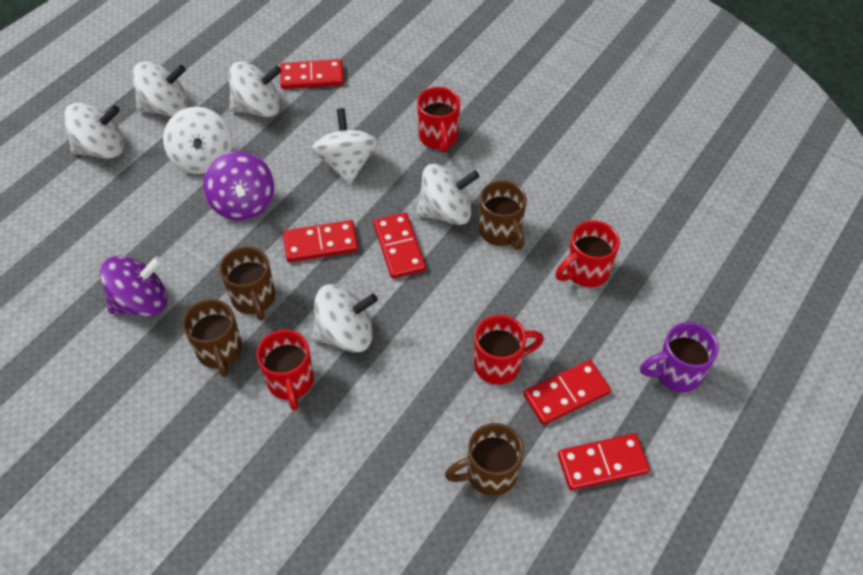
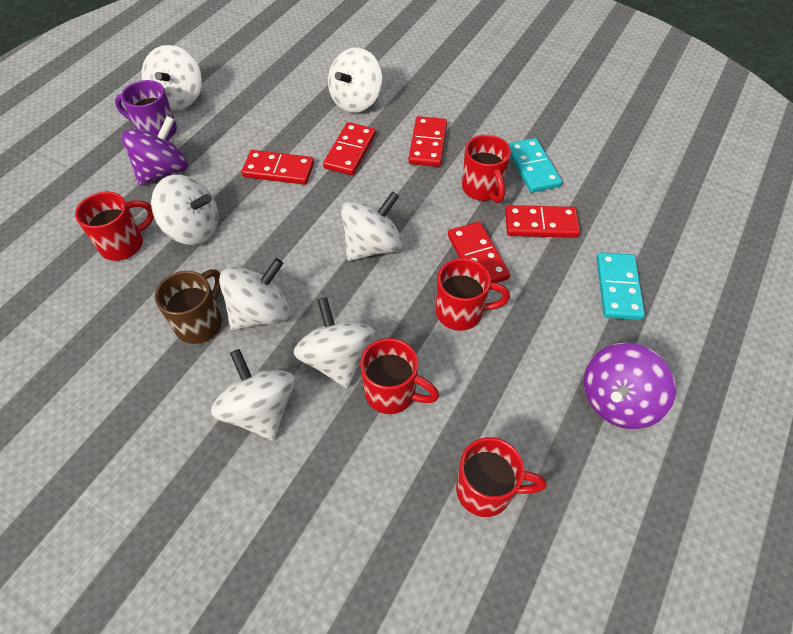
brown mug: 4 -> 1
red mug: 4 -> 5
turquoise domino: 0 -> 2

